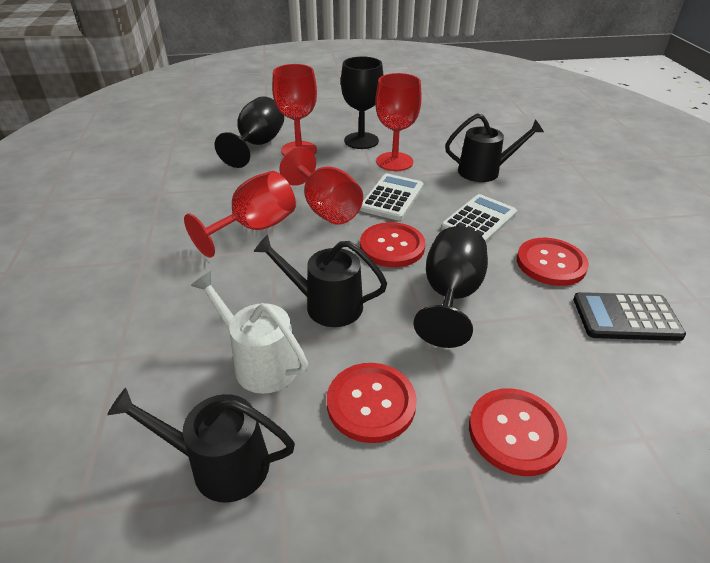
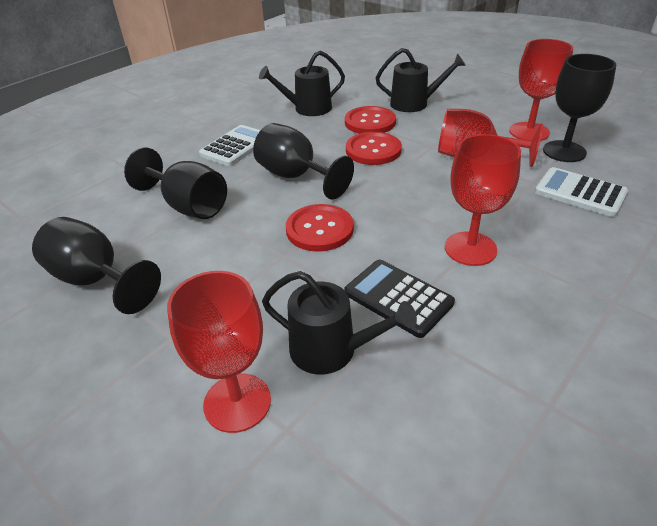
black goblet: 3 -> 4
red button: 4 -> 3
white watering can: 1 -> 0

